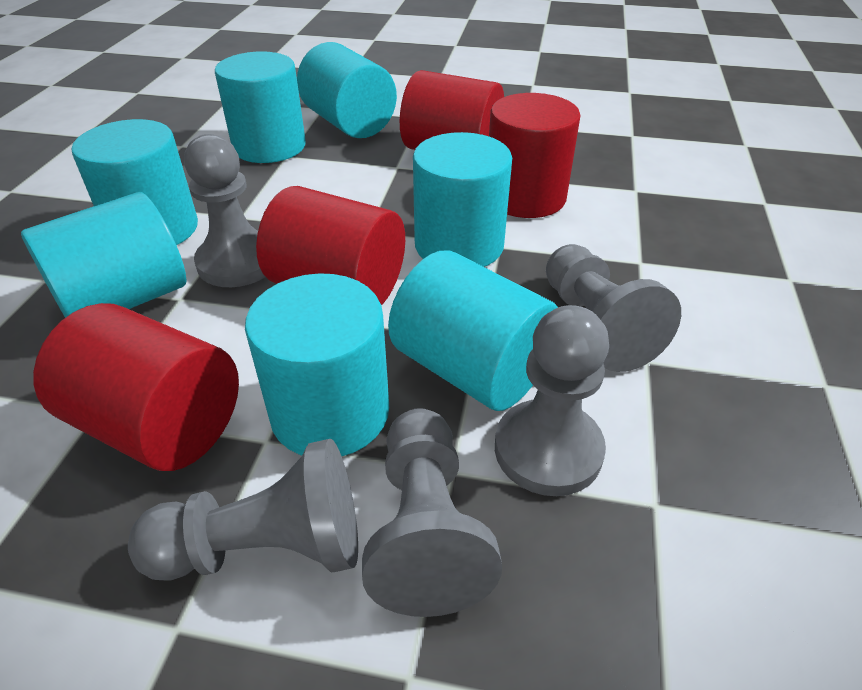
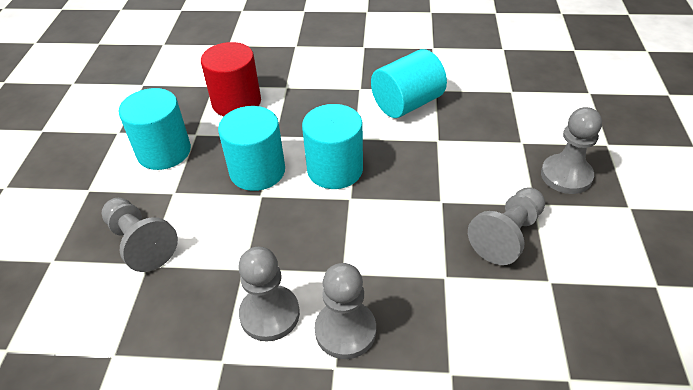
red cylinder: 4 -> 1
turquoise cylinder: 7 -> 4

